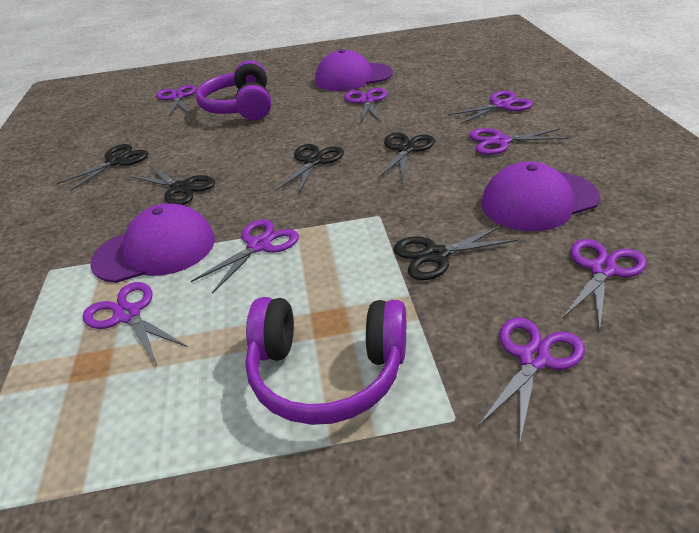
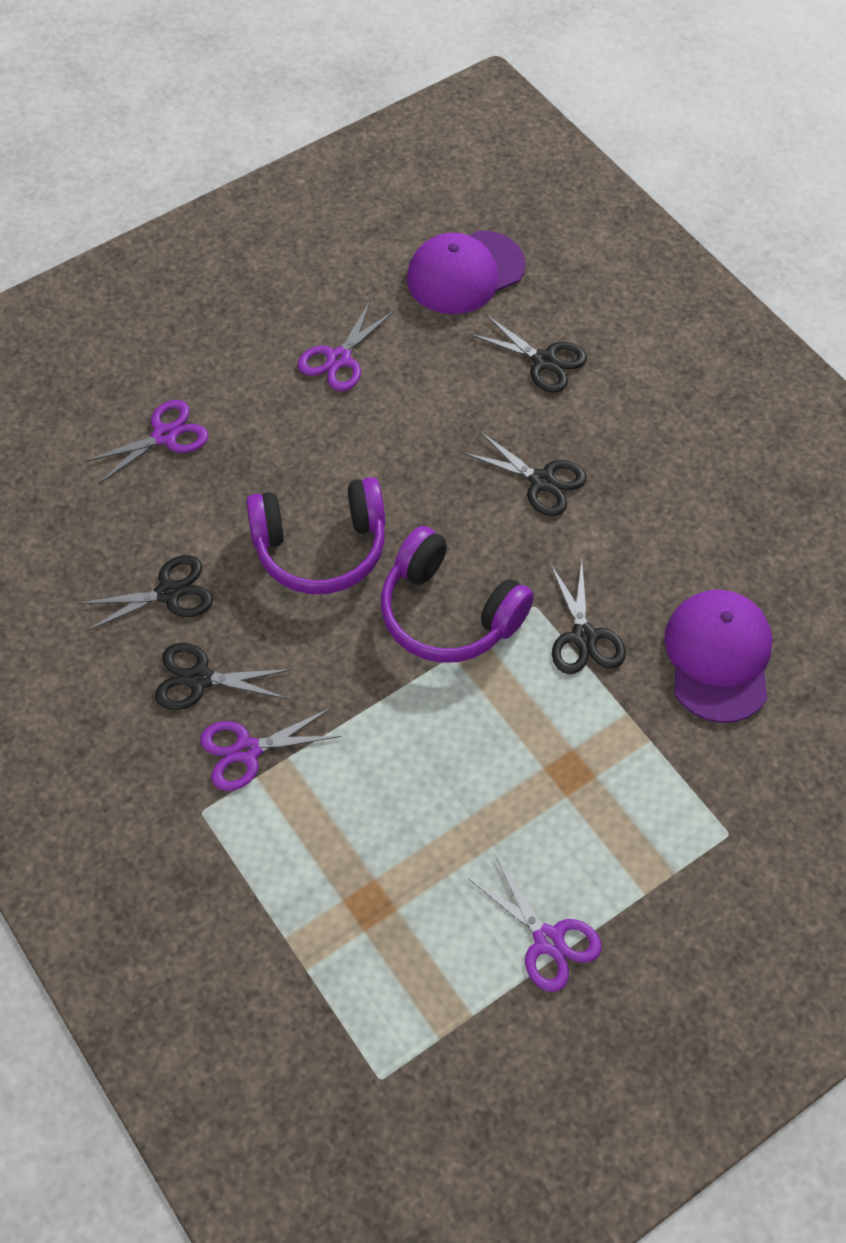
purple cap: 3 -> 2
purple scissors: 8 -> 4

